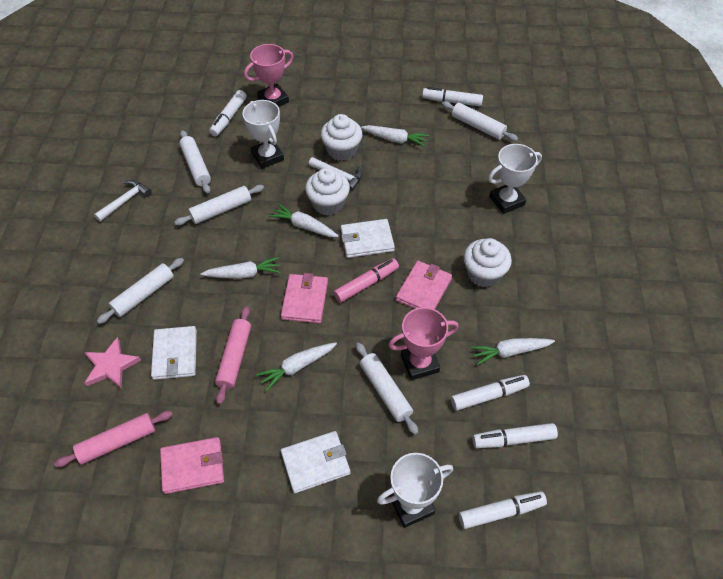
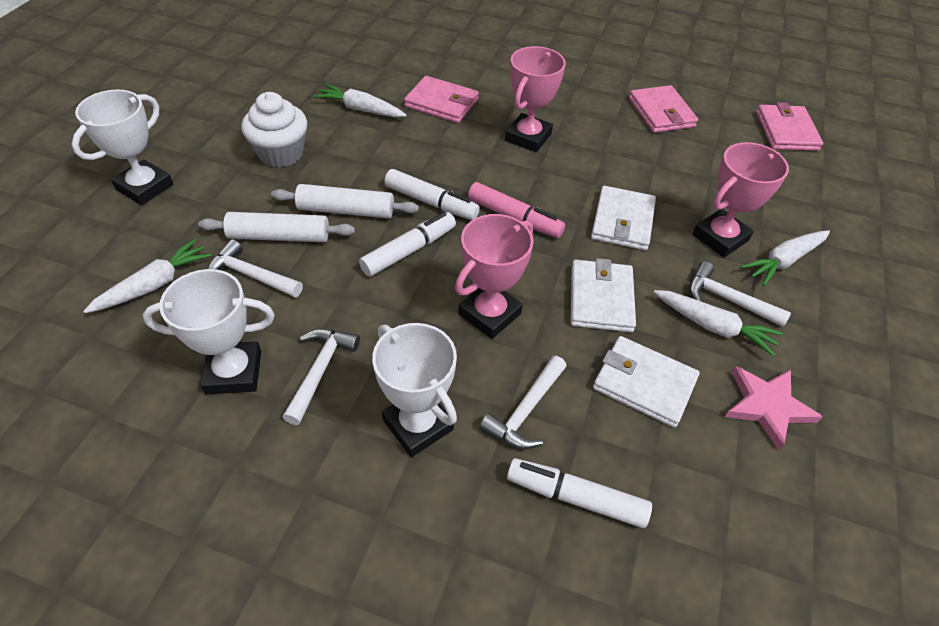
pink rolling pin: 2 -> 0
pink trophy: 2 -> 3
white carrot: 5 -> 4
white cupcake: 3 -> 1
white hammer: 2 -> 4
white marker: 5 -> 3
white rolling pin: 5 -> 2

